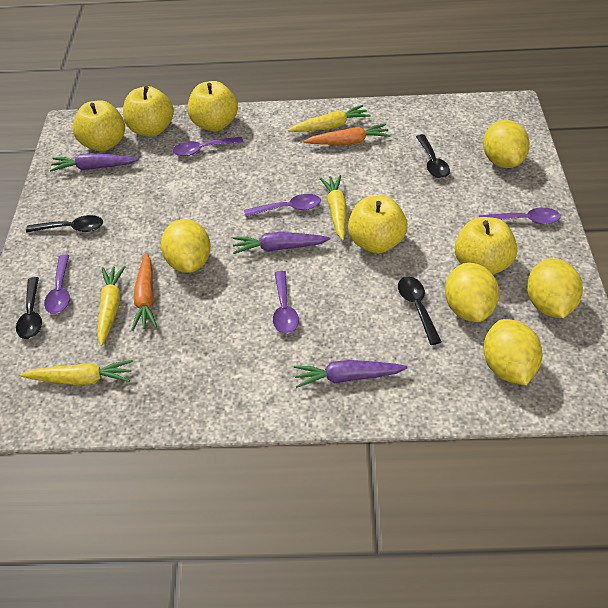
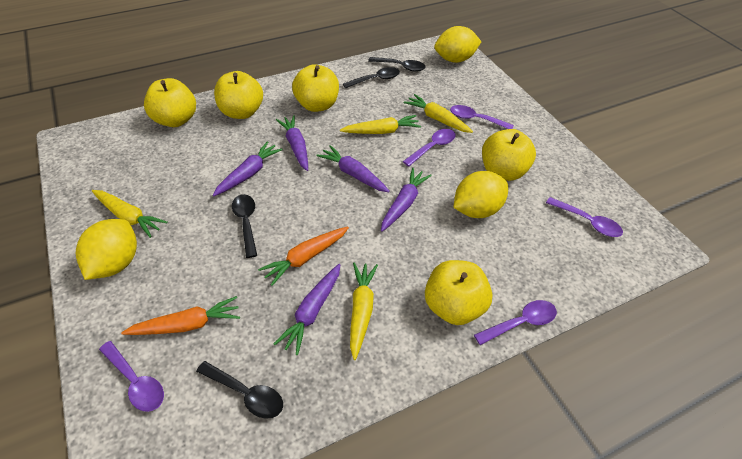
purple carrot: 3 -> 5
yellow lemon: 5 -> 3

